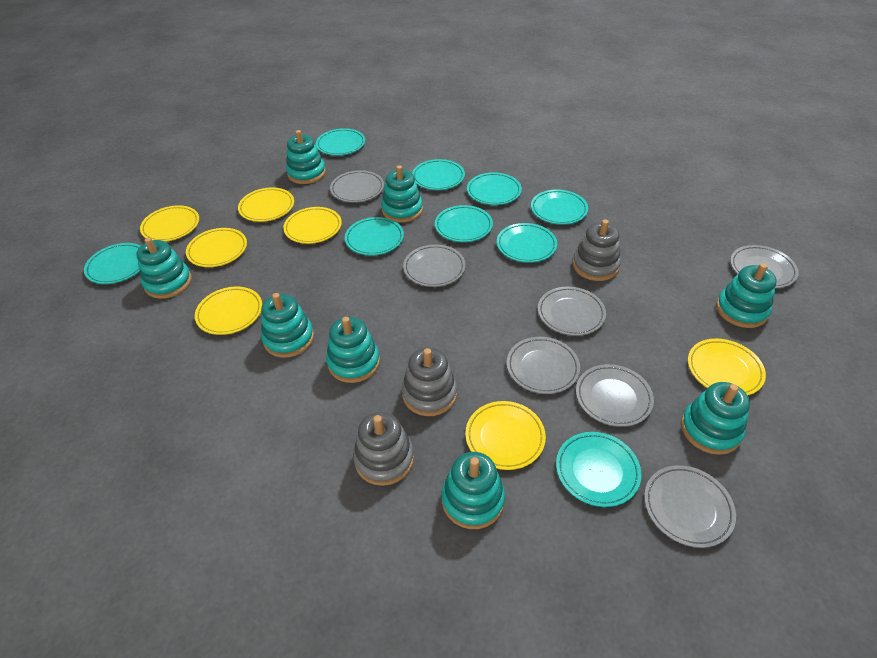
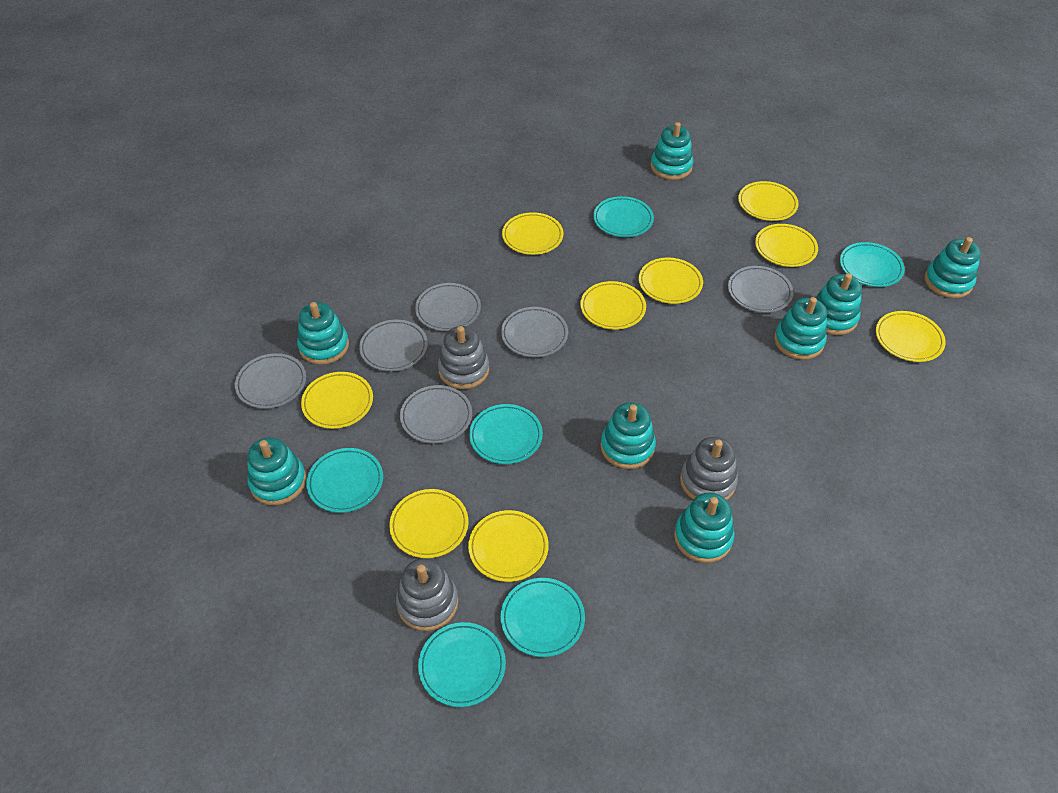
grey plate: 7 -> 6
turquoise plate: 9 -> 6
yellow plate: 7 -> 9

